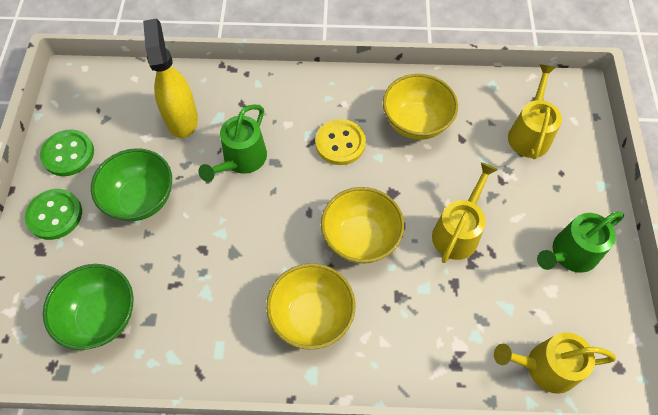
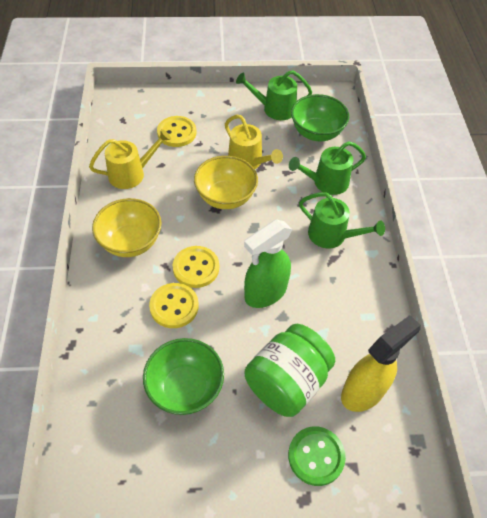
green button: 2 -> 1
green jar: 0 -> 1
green spray bottle: 0 -> 1
green watering can: 2 -> 3
yellow bowl: 3 -> 2
yellow button: 1 -> 3
yellow watering can: 3 -> 2

